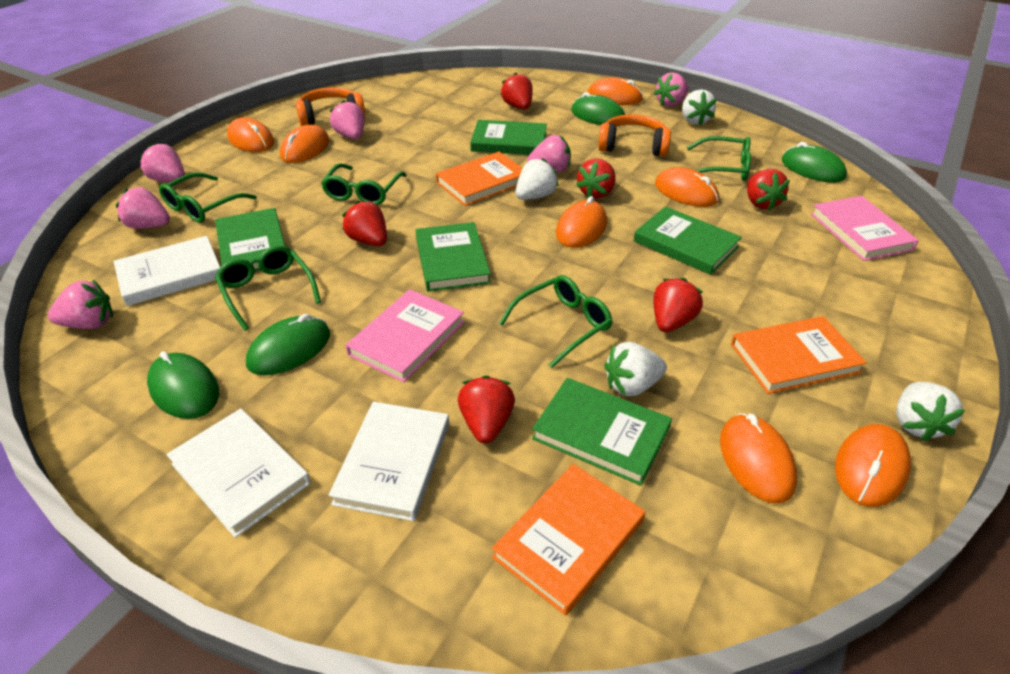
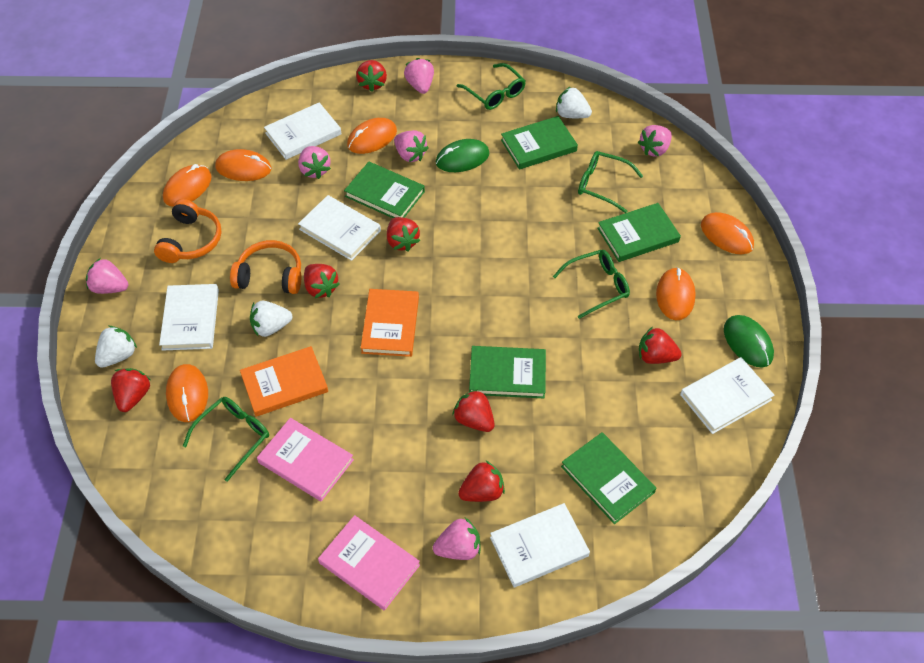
green glasses: 5 -> 4
green mouse: 4 -> 2
orange book: 3 -> 2
orange mouse: 7 -> 6
red strawberry: 6 -> 7
white book: 3 -> 5
white strawberry: 4 -> 3

